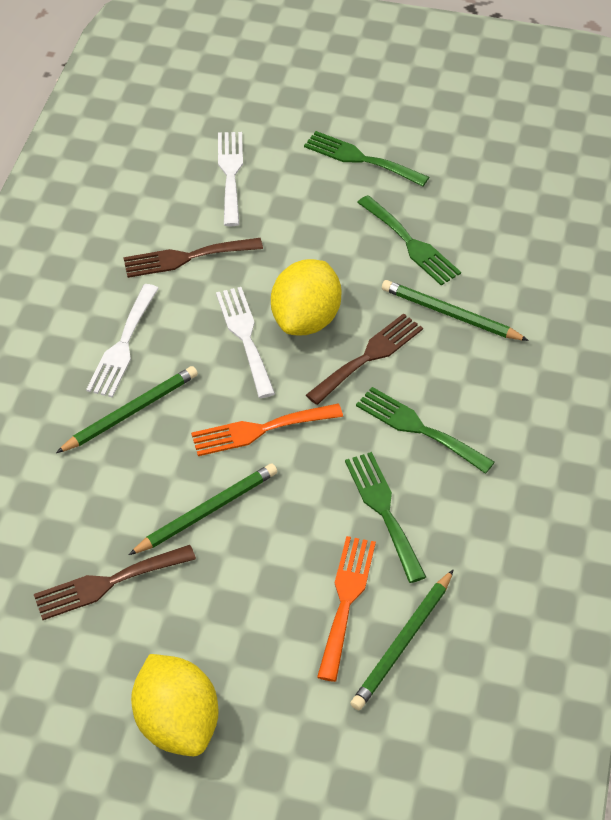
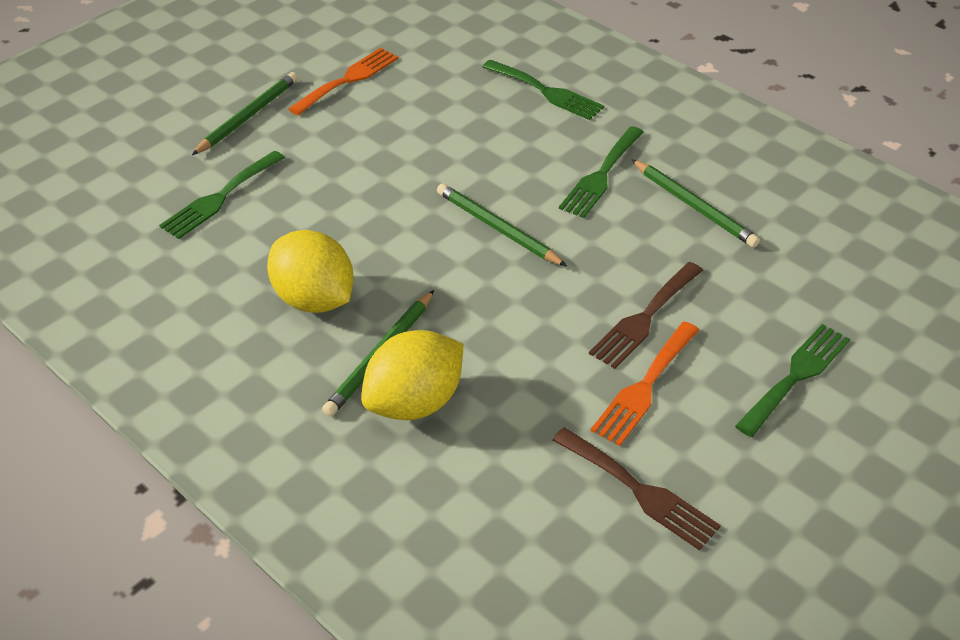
brown fork: 3 -> 2
white fork: 3 -> 0

